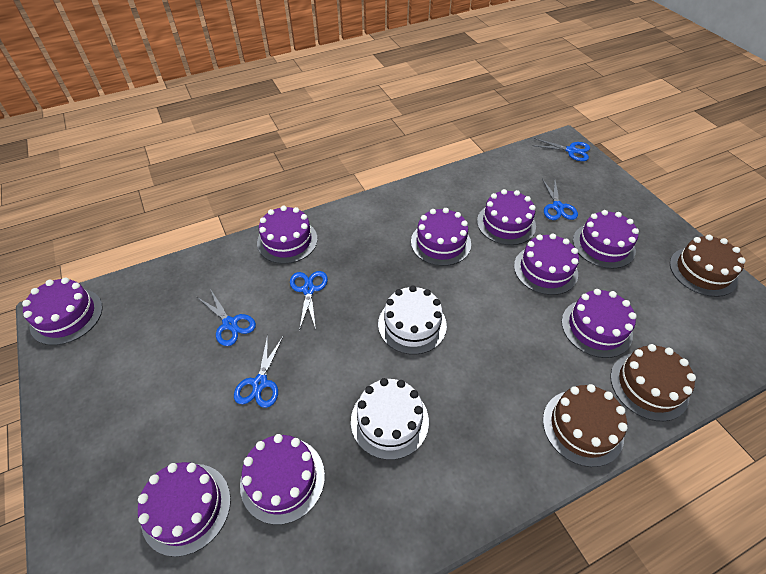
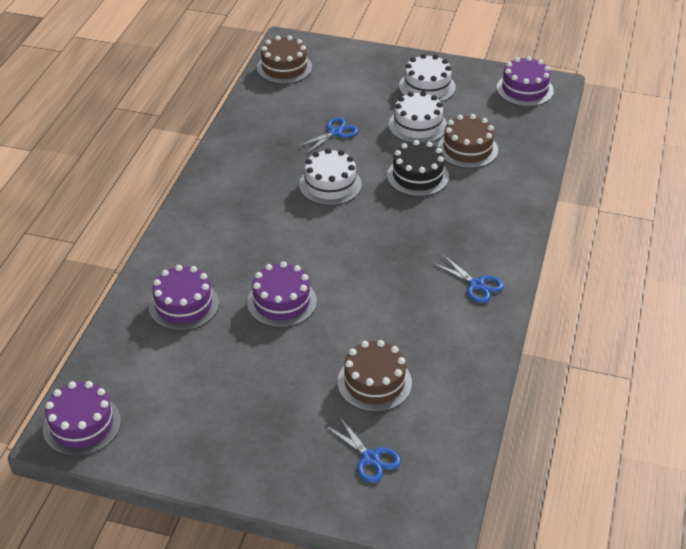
black cake: 0 -> 1
blue scissors: 5 -> 3
purple cake: 9 -> 4
white cake: 2 -> 3

